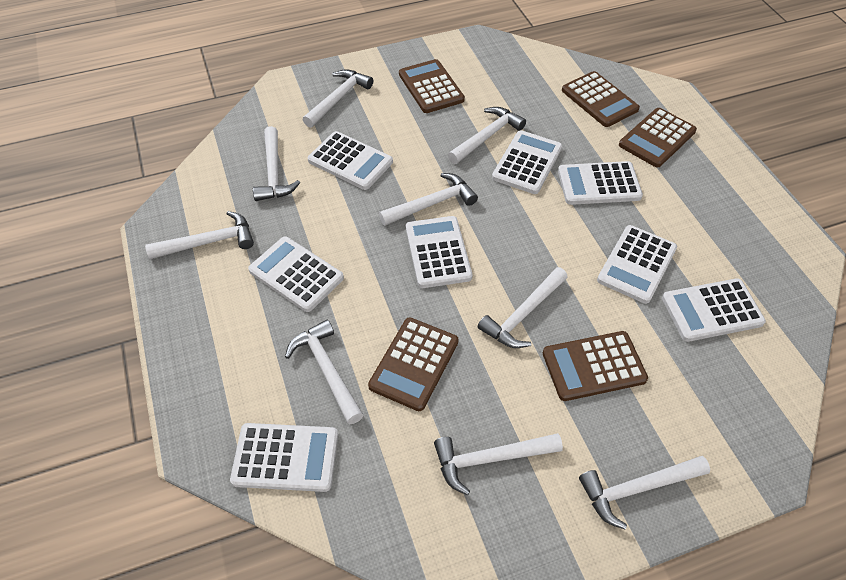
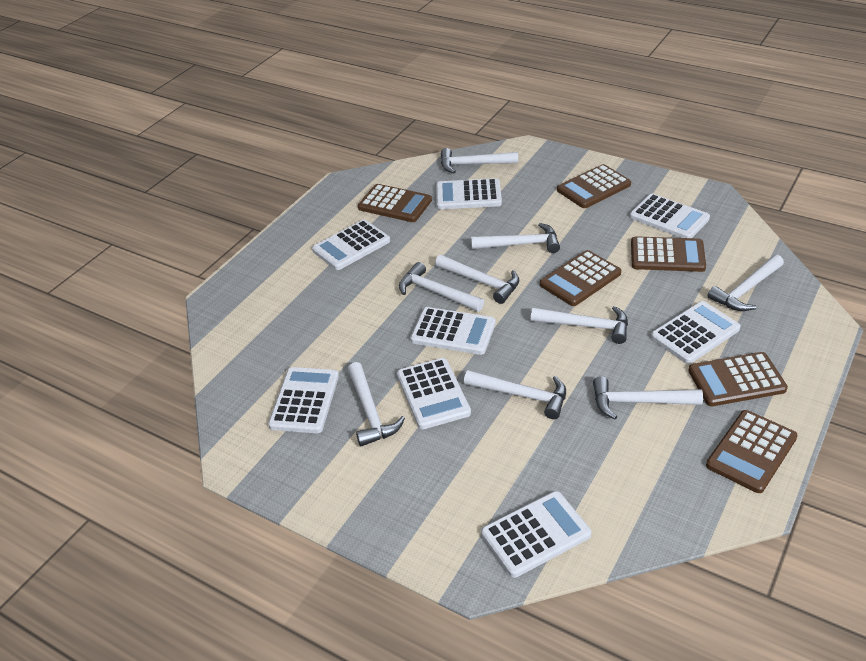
brown calculator: 5 -> 6

